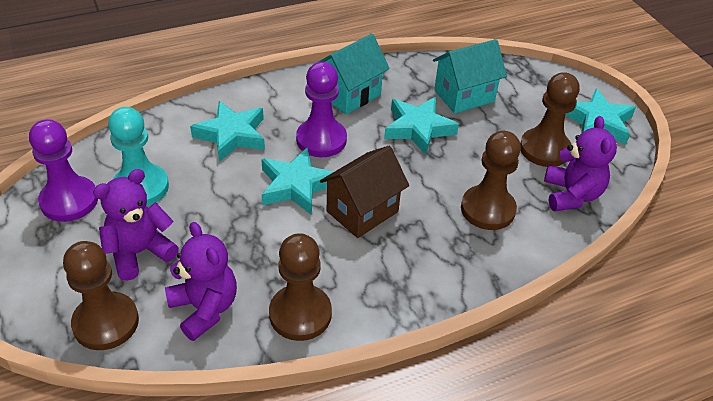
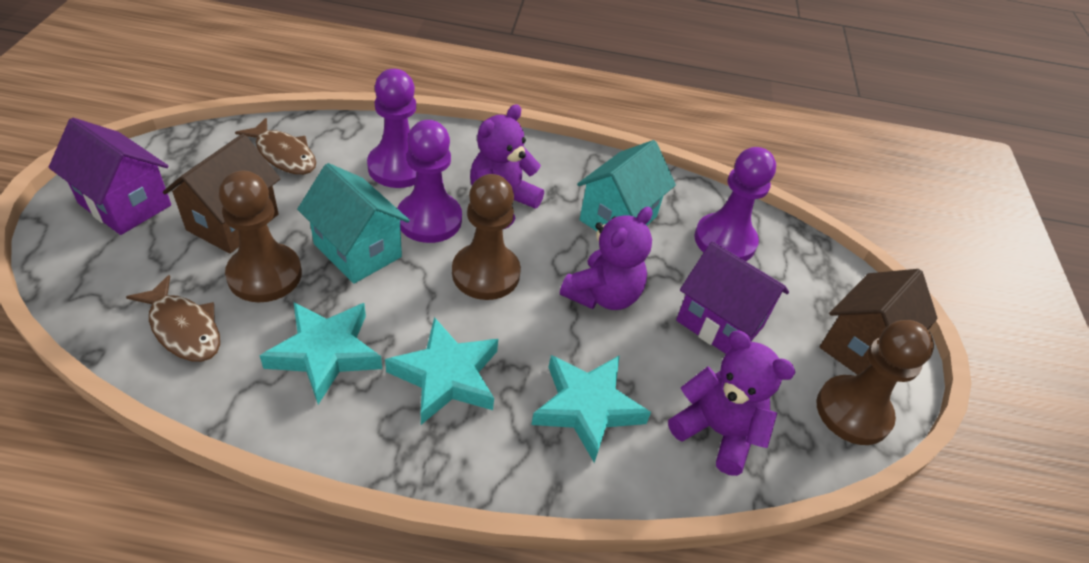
brown fish: 0 -> 2
brown house: 1 -> 2
brown pawn: 4 -> 3
purple house: 0 -> 2
purple pawn: 2 -> 3
turquoise pawn: 1 -> 0
turquoise star: 4 -> 3

